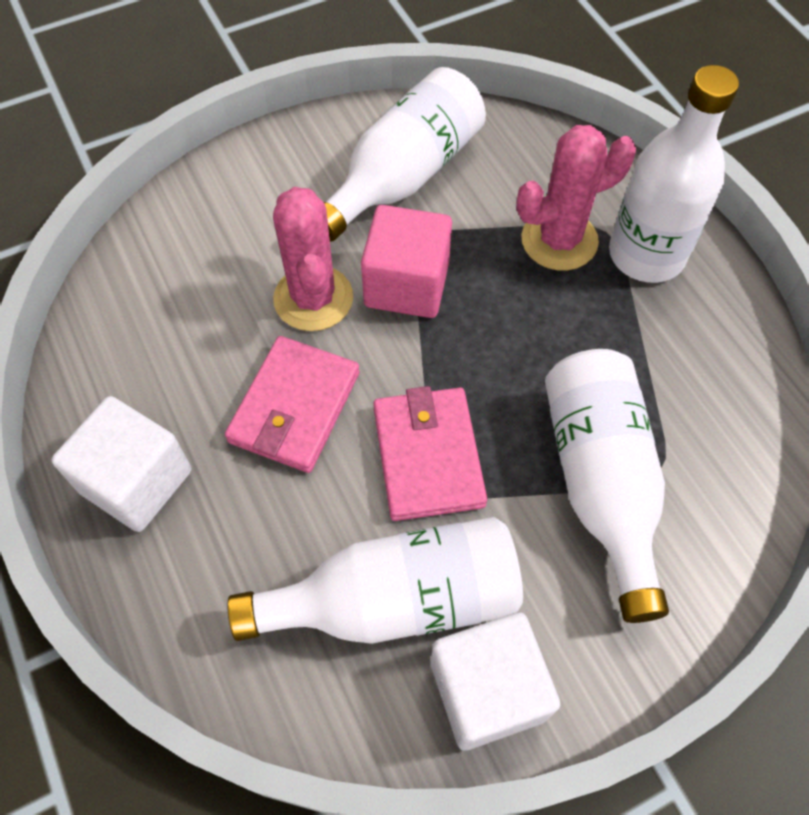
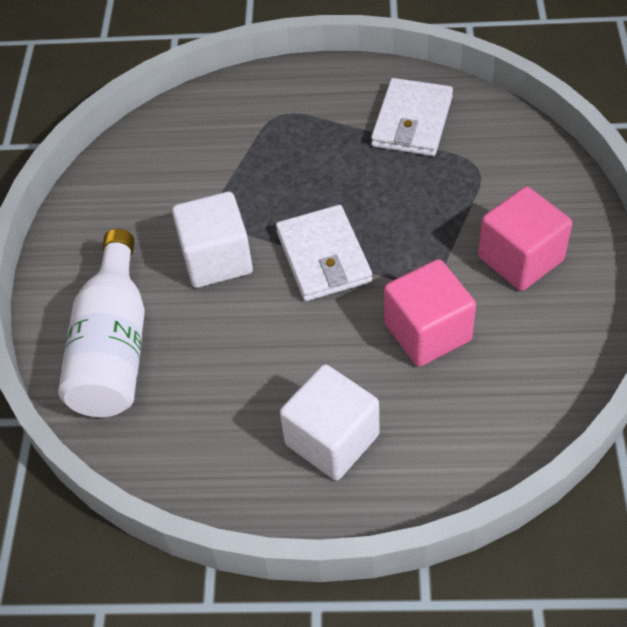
pink cactus: 2 -> 0
pink cube: 1 -> 2
pink wallet: 2 -> 0
white bottle: 4 -> 1
white wallet: 0 -> 2

